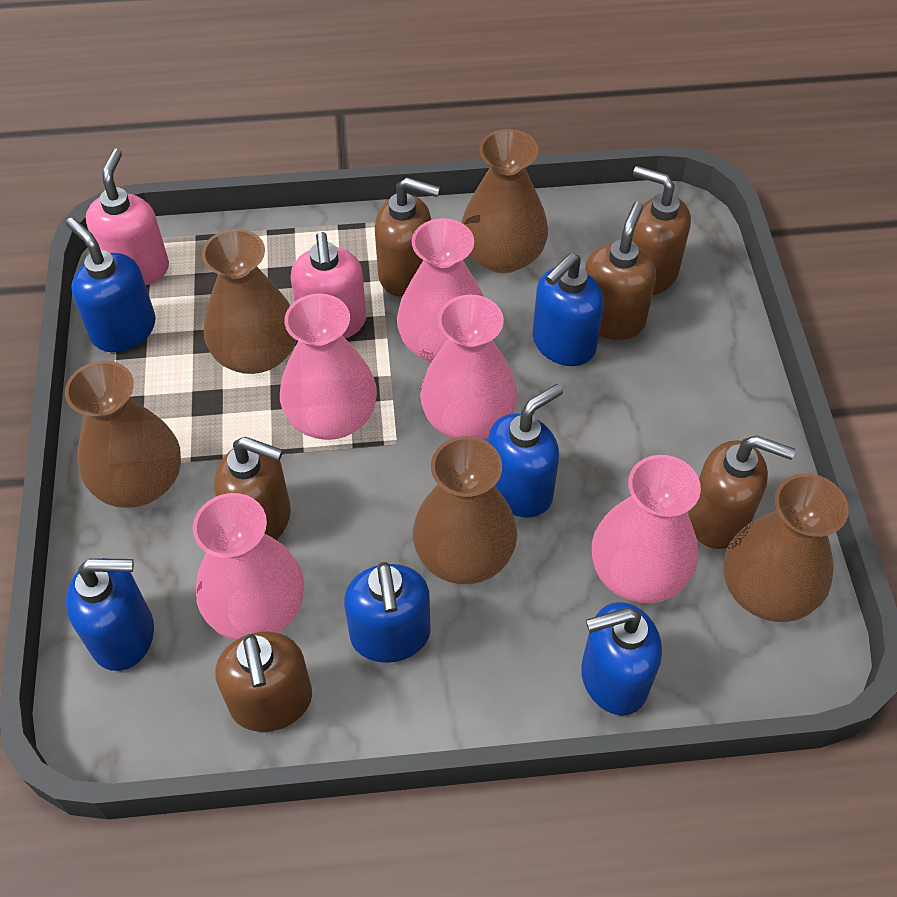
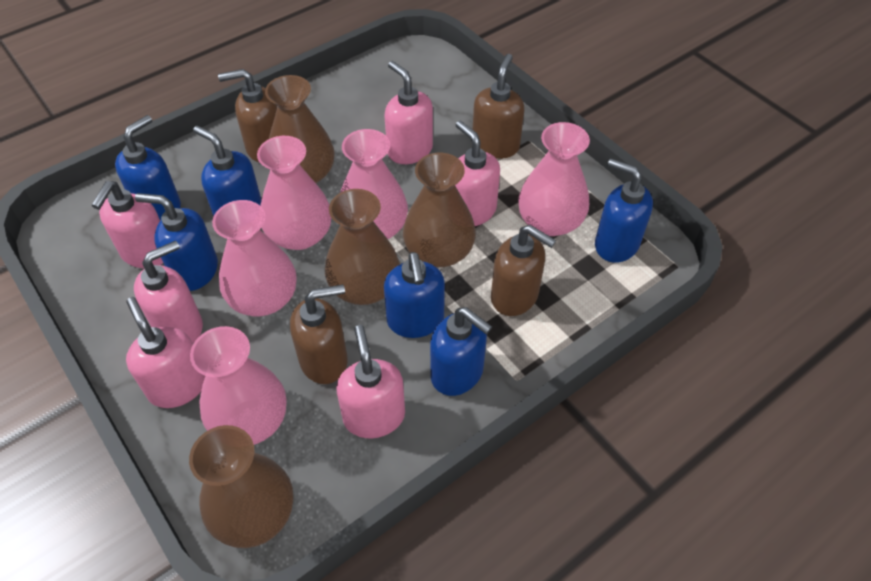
brown soap dispenser: 6 -> 4
brown vase: 5 -> 4
pink soap dispenser: 2 -> 6

